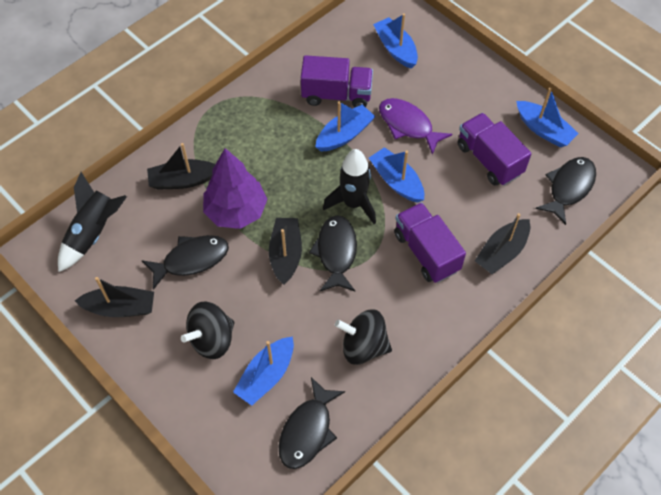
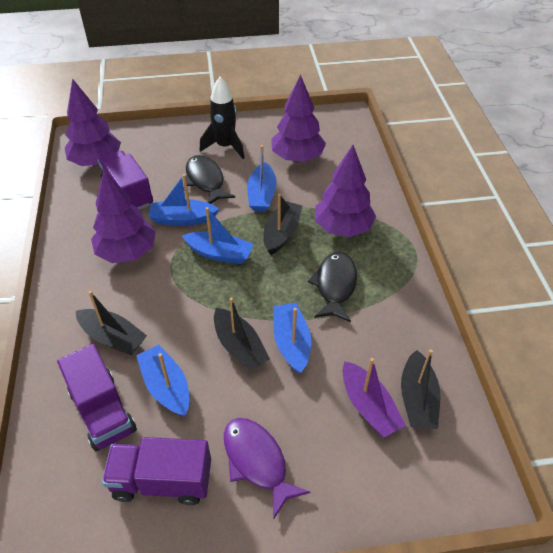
black fish: 4 -> 2
black rocket: 2 -> 1
black spinning top: 2 -> 0
purple boat: 0 -> 1
purple tree: 1 -> 4

